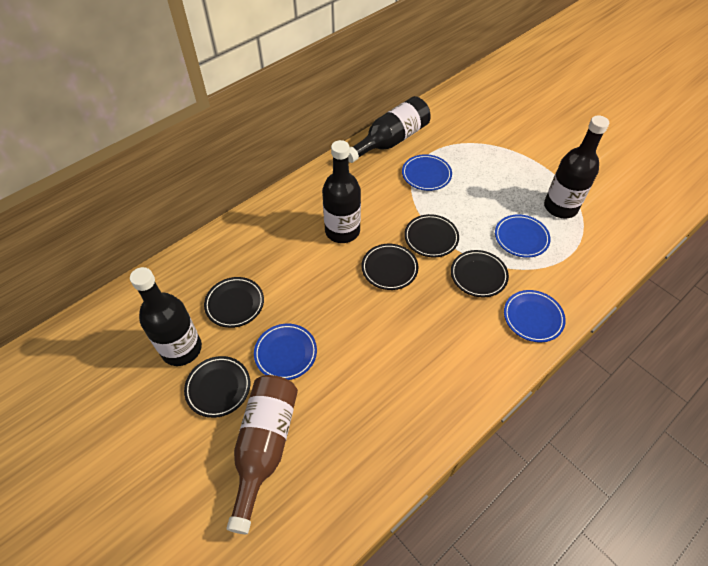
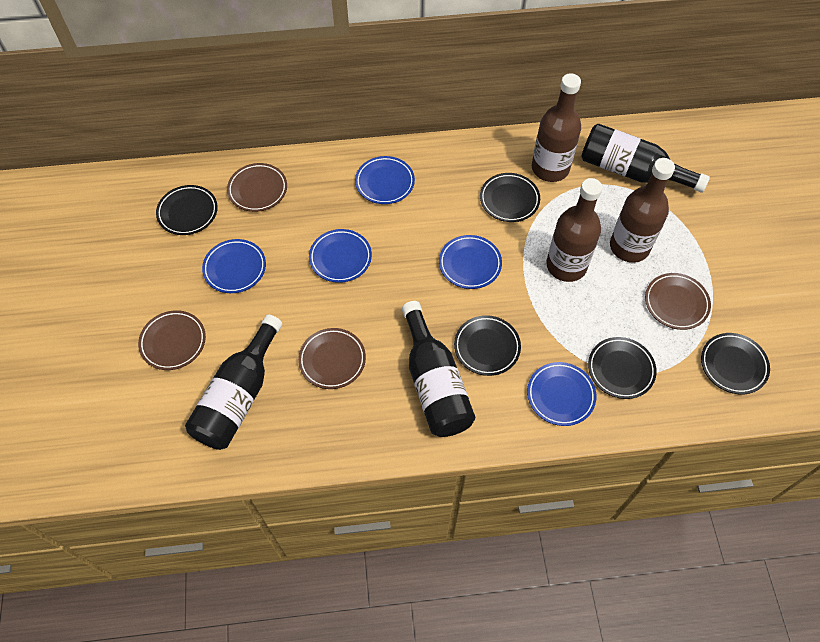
black bottle: 4 -> 3
blue plate: 4 -> 5
brown bottle: 1 -> 3
brown plate: 0 -> 4

